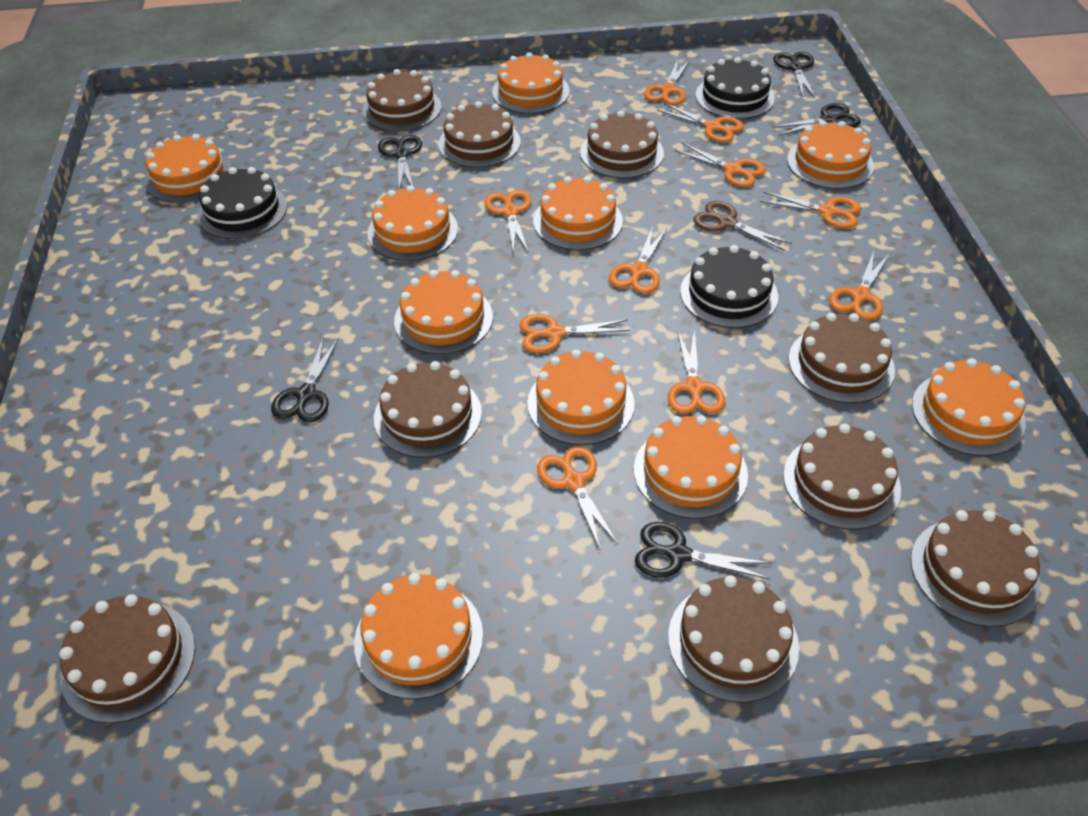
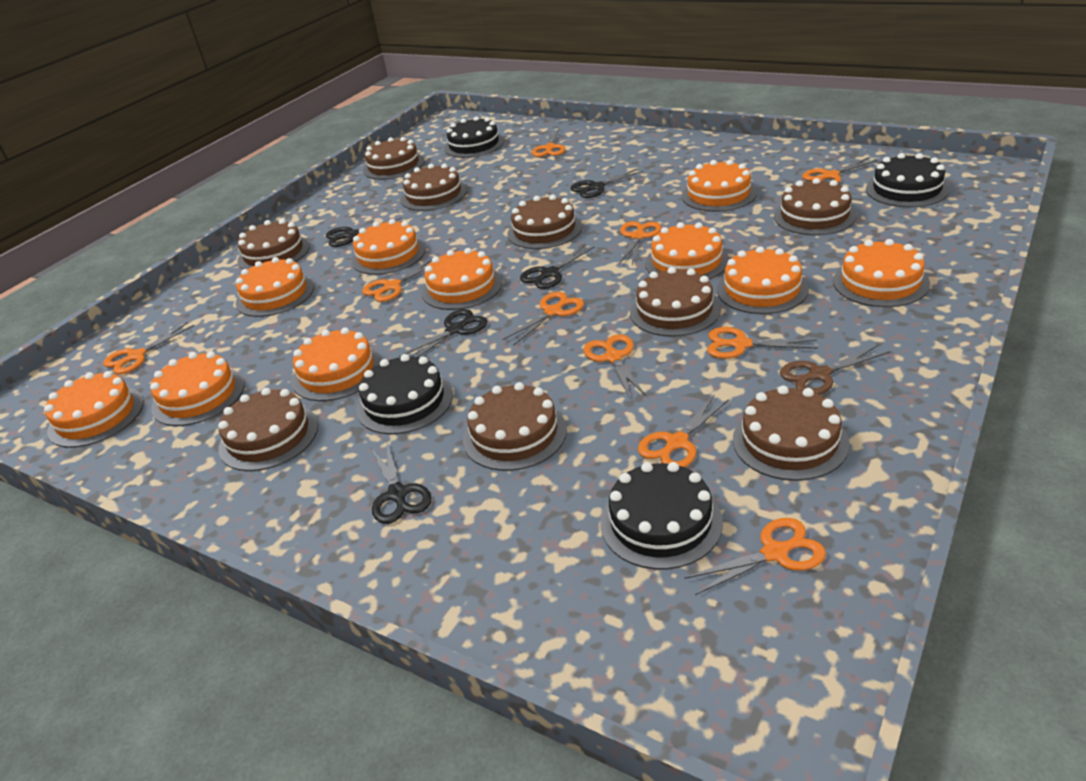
black cake: 3 -> 4

